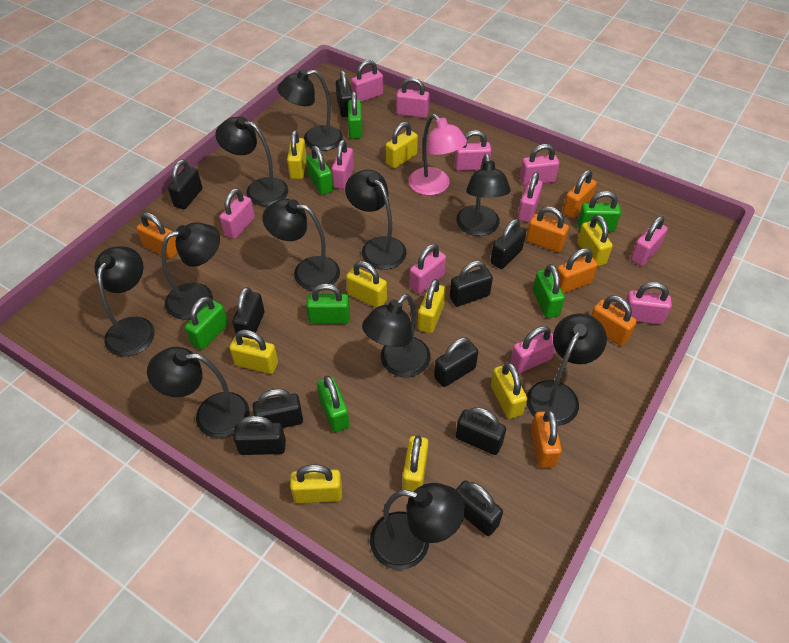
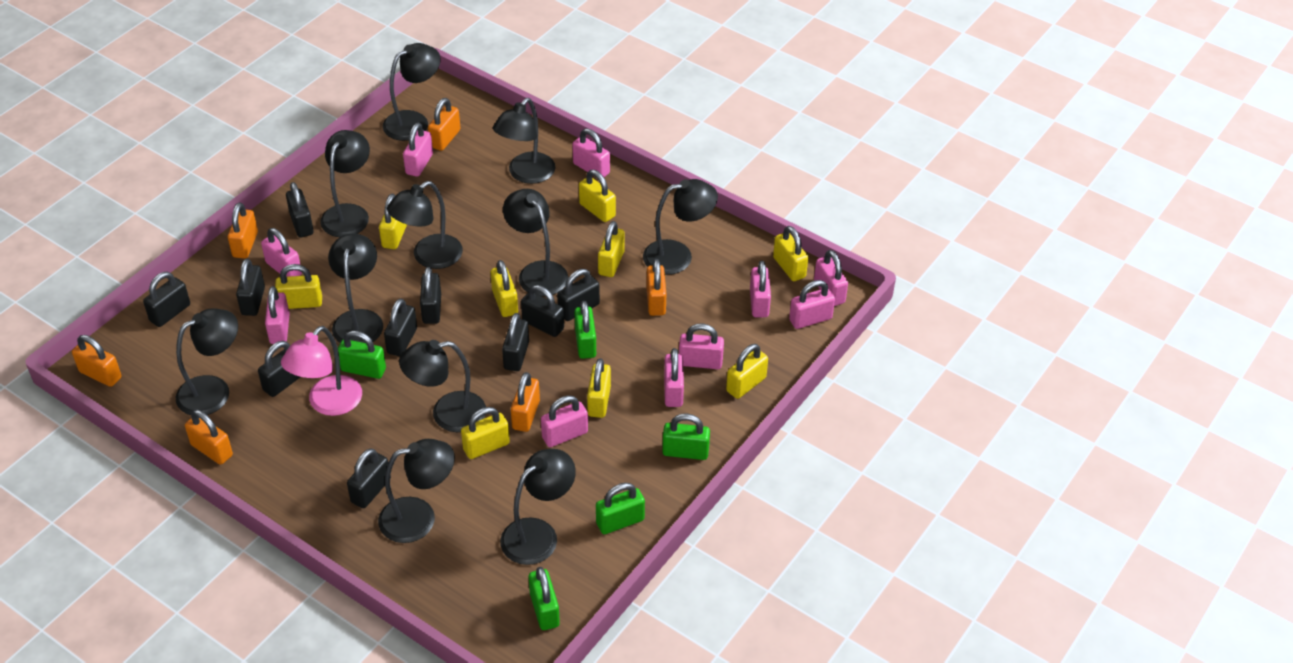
green padlock: 7 -> 5
pink padlock: 11 -> 10

